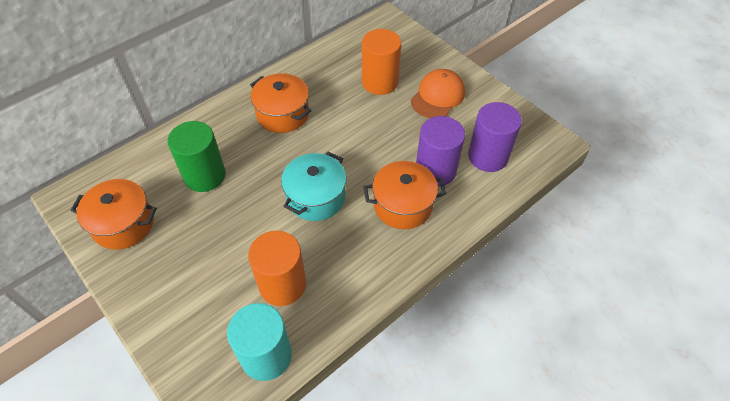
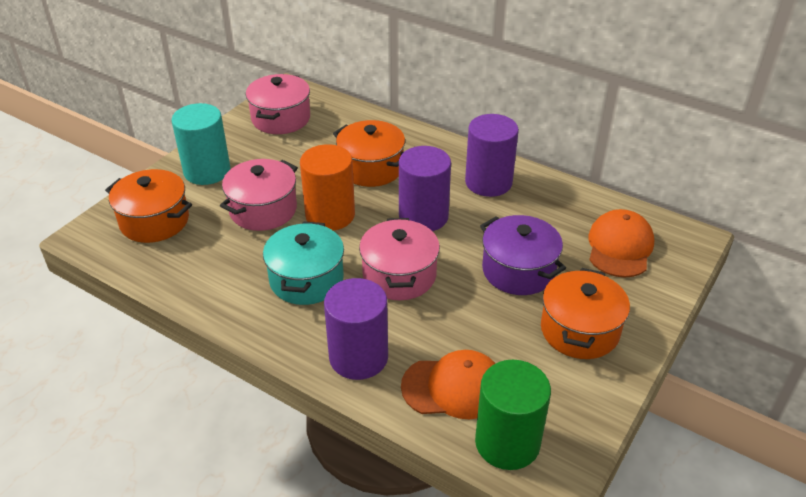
orange cap: 1 -> 2
orange cylinder: 2 -> 1
pink pot: 0 -> 3
purple cylinder: 2 -> 3
purple pot: 0 -> 1

